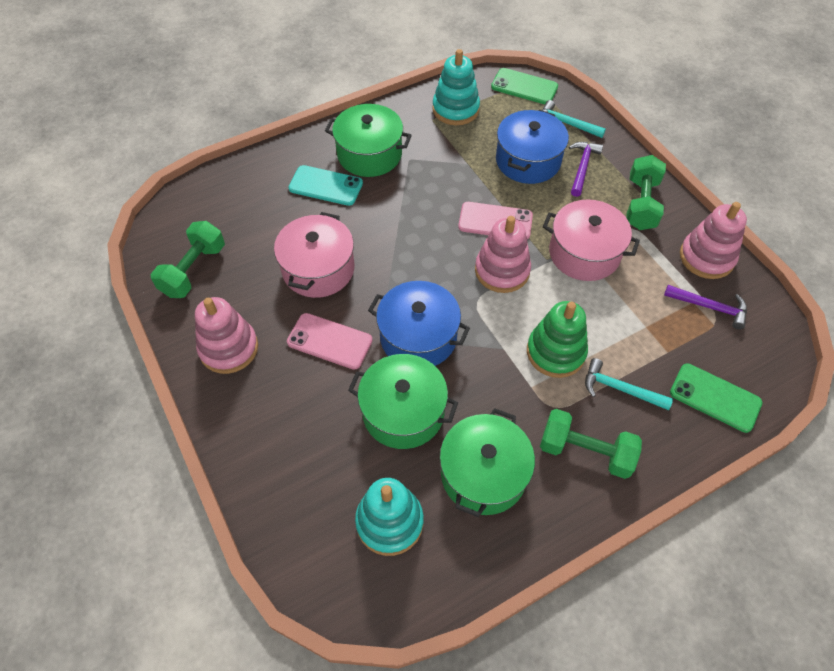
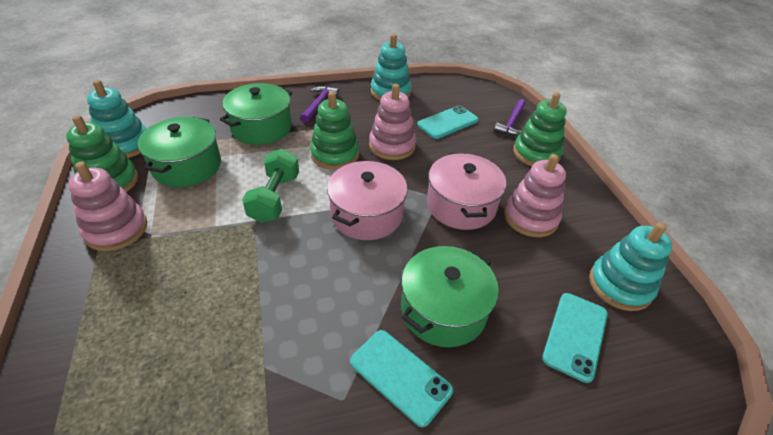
blue pot: 2 -> 0
green dumbbell: 3 -> 1
green phone: 2 -> 0
green stacking toy: 1 -> 3
pink phone: 2 -> 0
turquoise hammer: 2 -> 0
turquoise phone: 1 -> 3
turquoise stacking toy: 2 -> 3

